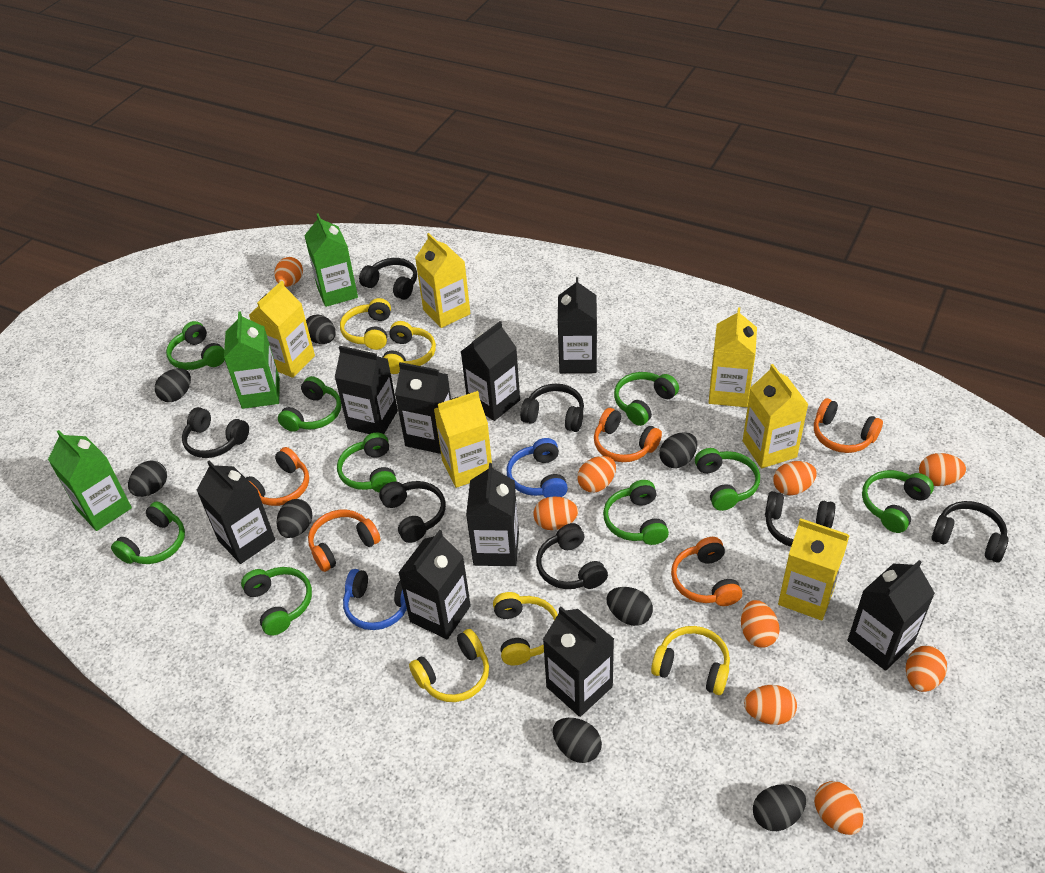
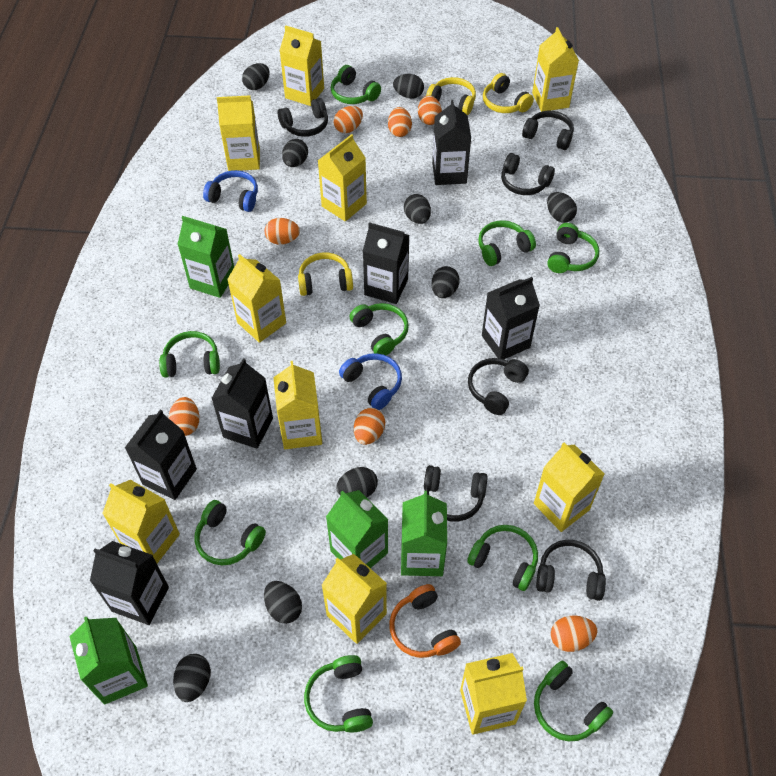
black carton: 9 -> 6
black egg: 8 -> 9
black headphones: 7 -> 6
green carton: 3 -> 4
orange egg: 9 -> 7
orange headphones: 5 -> 1
yellow carton: 6 -> 10
yellow headphones: 5 -> 3

